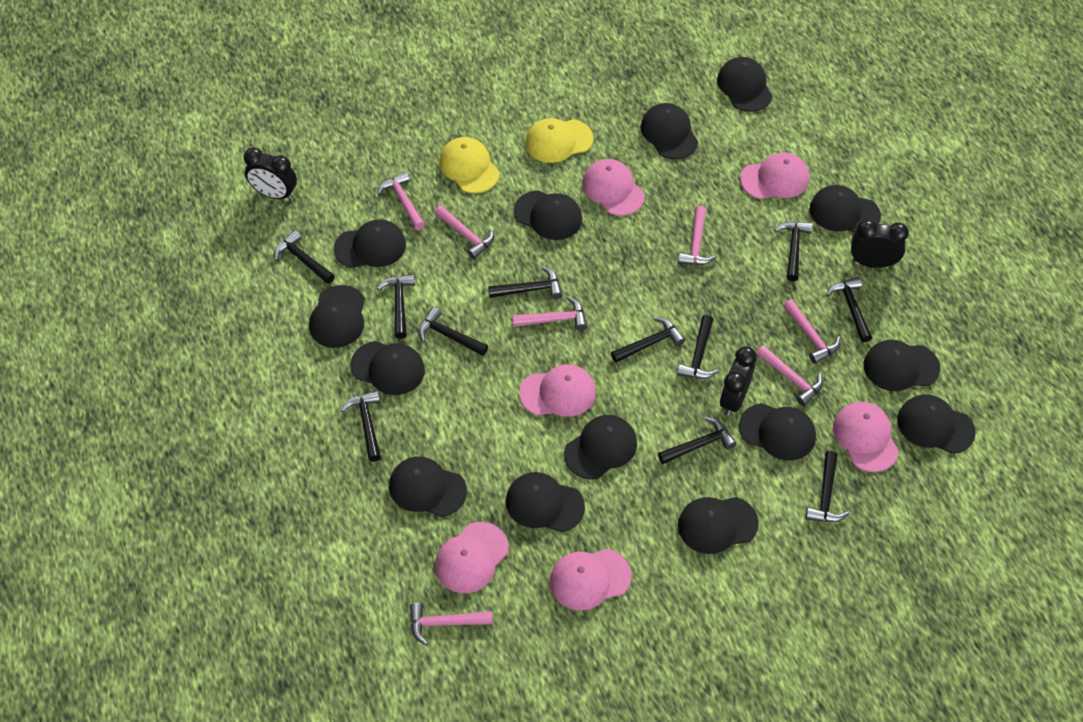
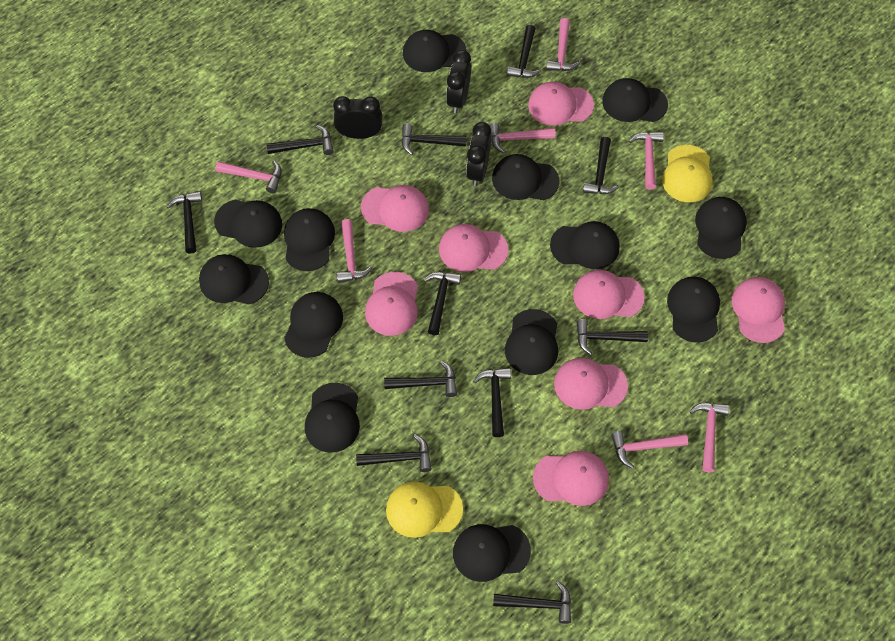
black cap: 14 -> 13
pink cap: 6 -> 8

